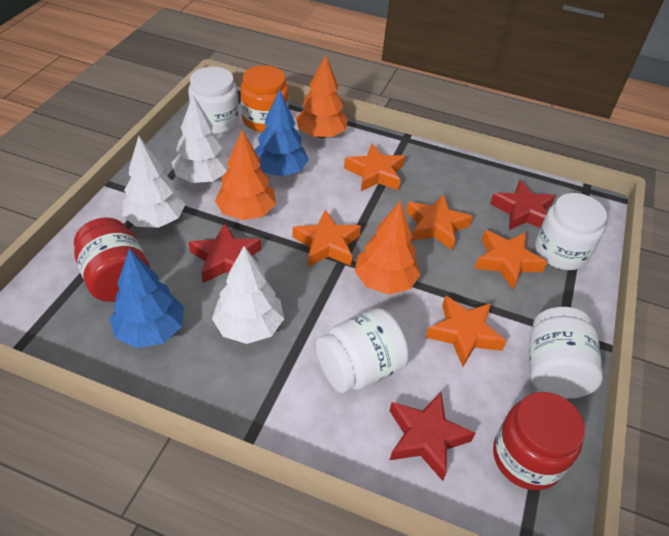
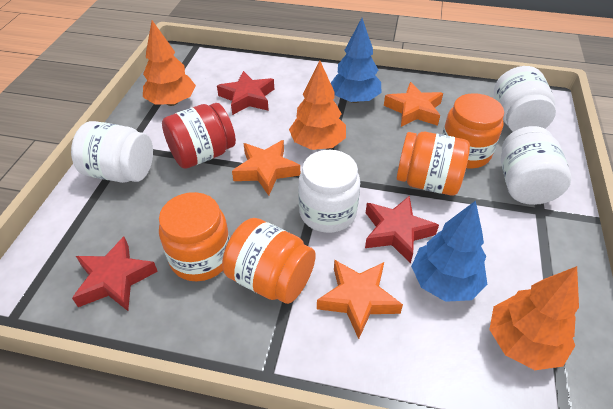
orange jar: 1 -> 4
orange star: 5 -> 3
red jar: 2 -> 1
white tree: 3 -> 0

